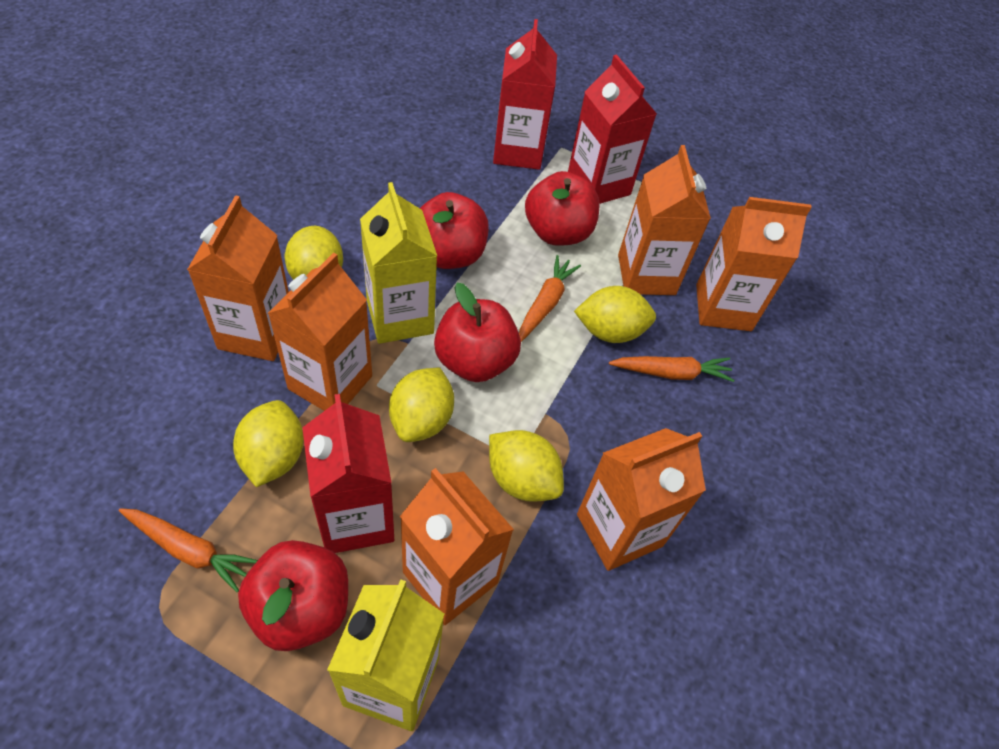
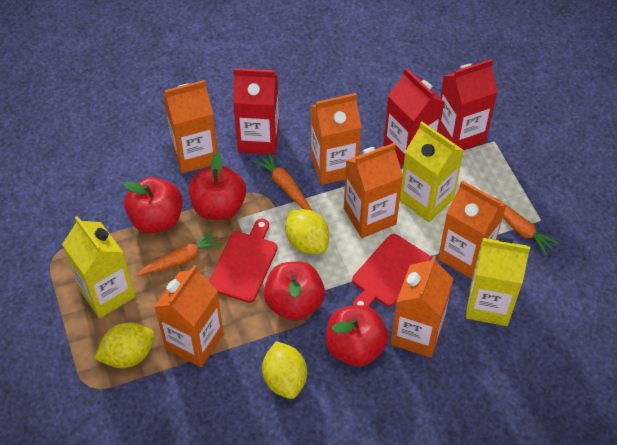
red cutting board: 0 -> 2
yellow carton: 2 -> 3
yellow lemon: 5 -> 3

